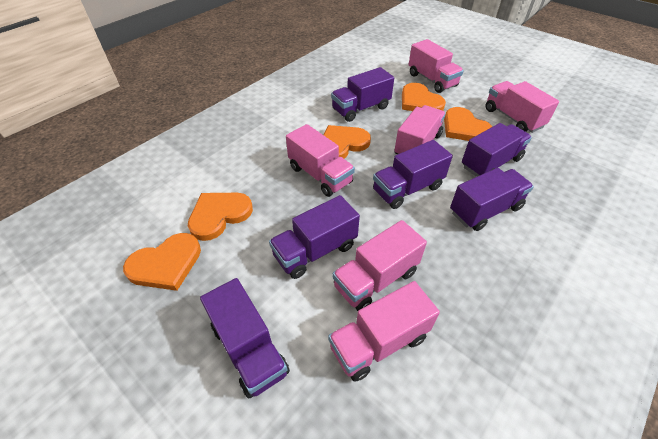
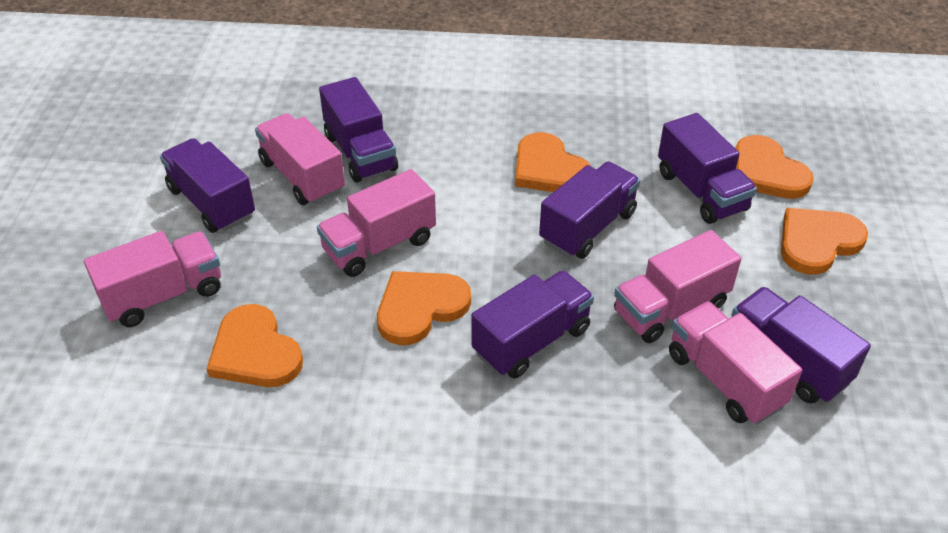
pink truck: 6 -> 5

